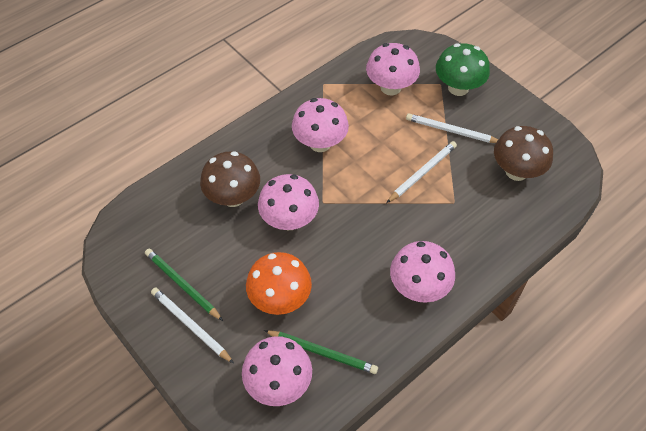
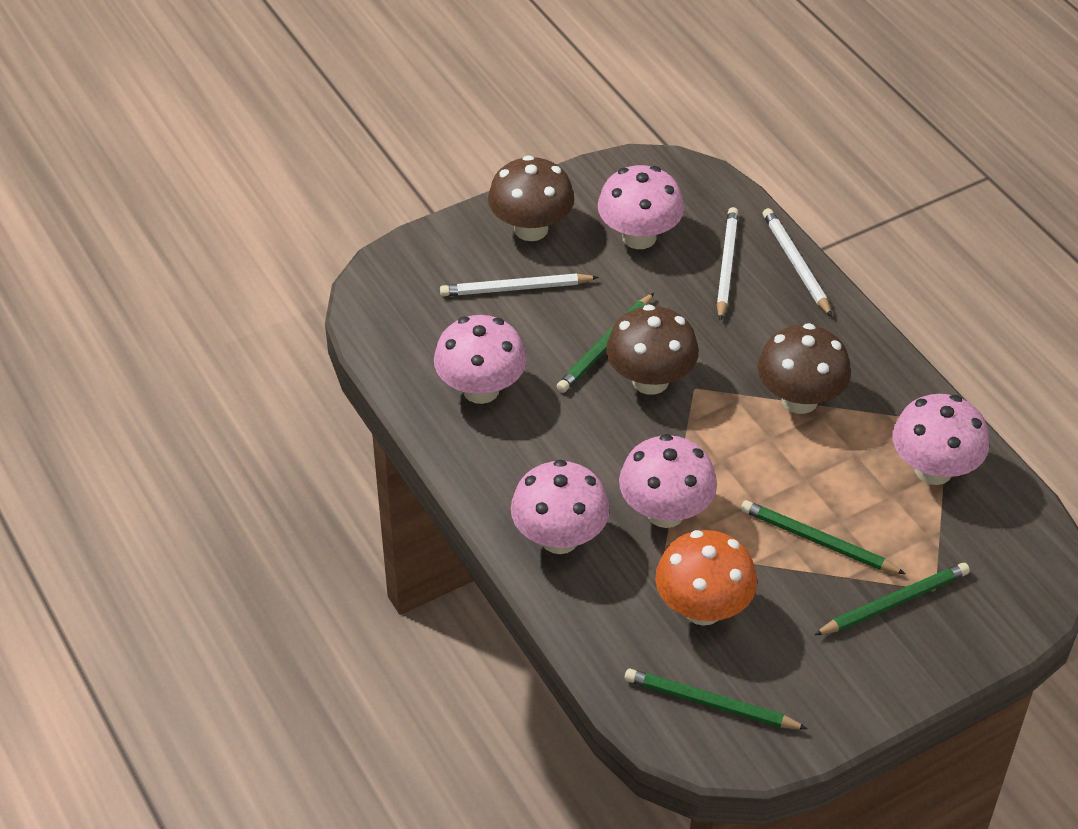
brown mushroom: 2 -> 3
green mushroom: 1 -> 0
green pencil: 2 -> 4

